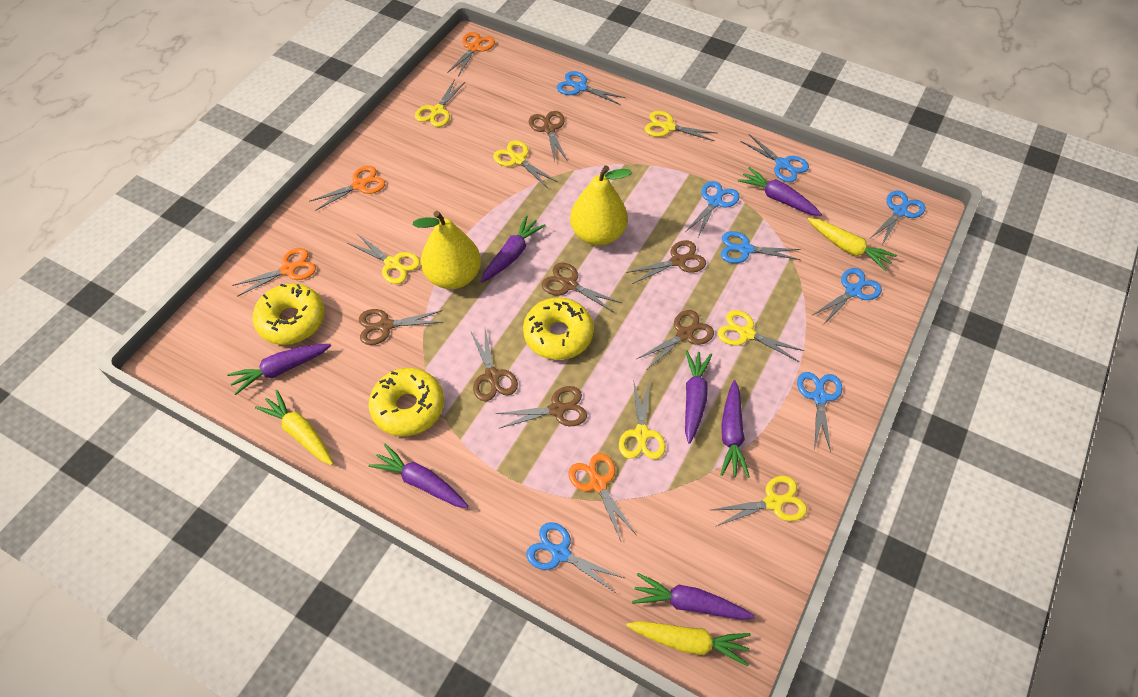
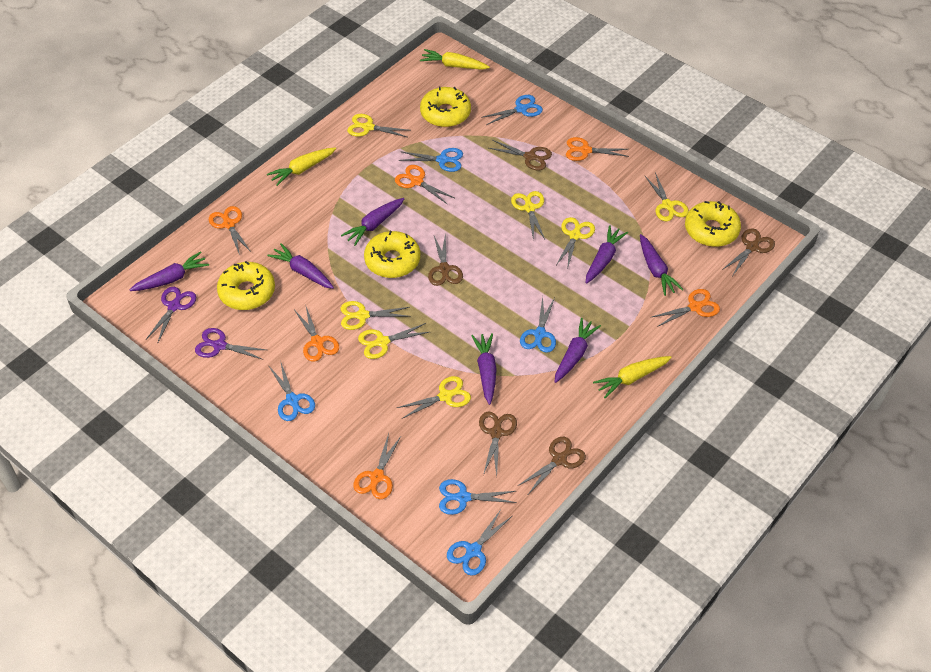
blue scissors: 8 -> 6
brown scissors: 7 -> 5
orange scissors: 4 -> 6
purple scissors: 0 -> 2
yellow donut: 3 -> 4
yellow pear: 2 -> 0

